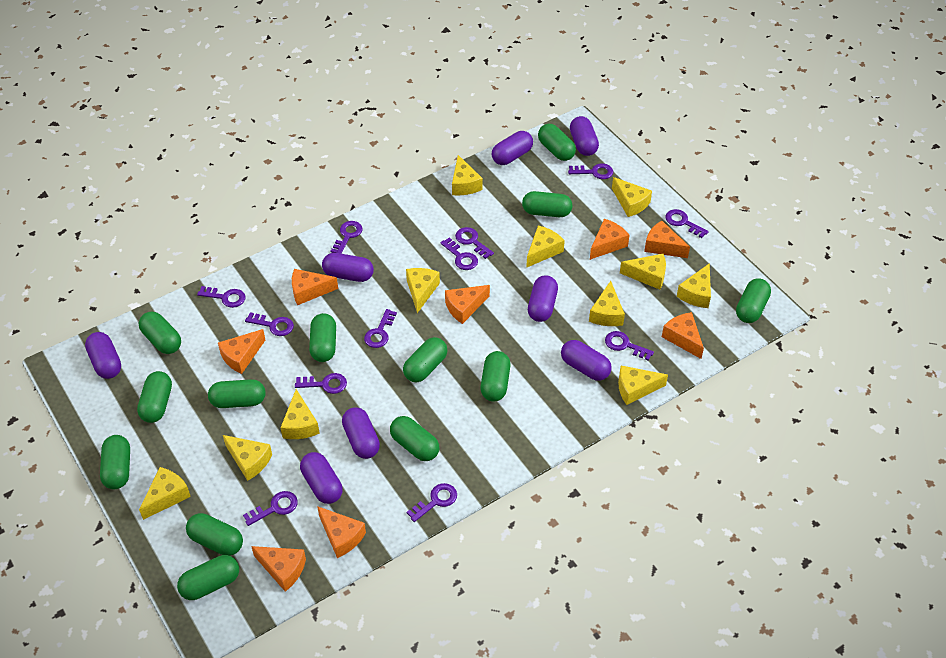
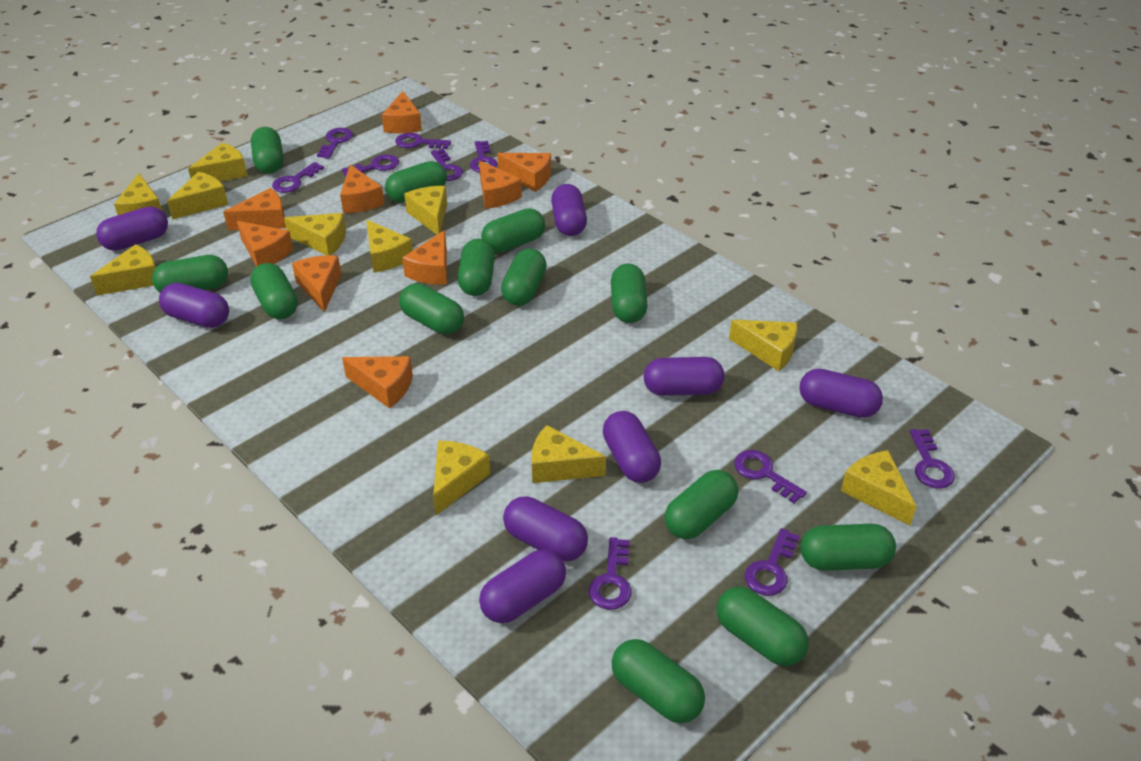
orange cheese: 8 -> 9
purple key: 12 -> 10

